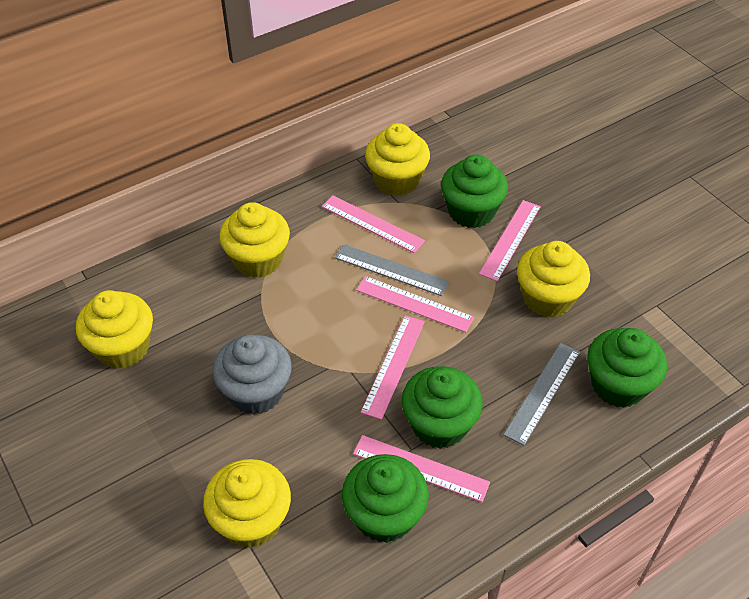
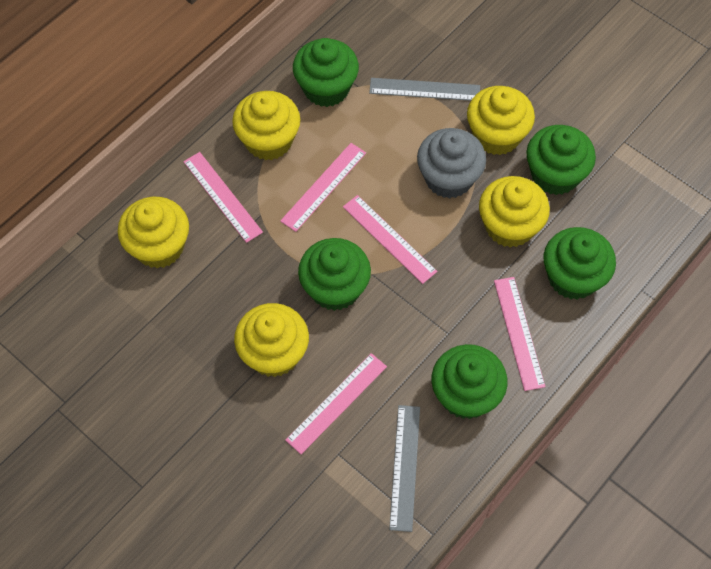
green cupcake: 4 -> 5

